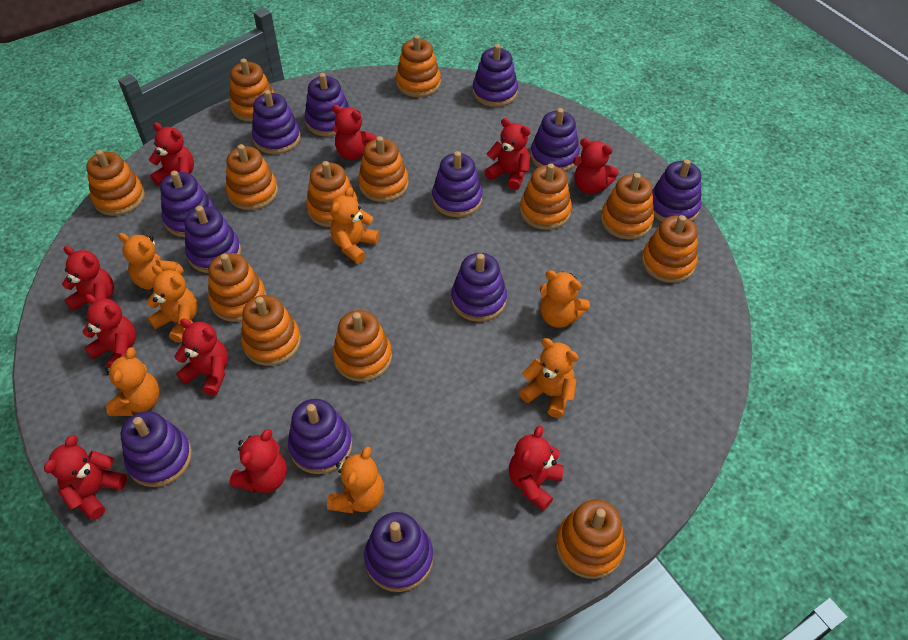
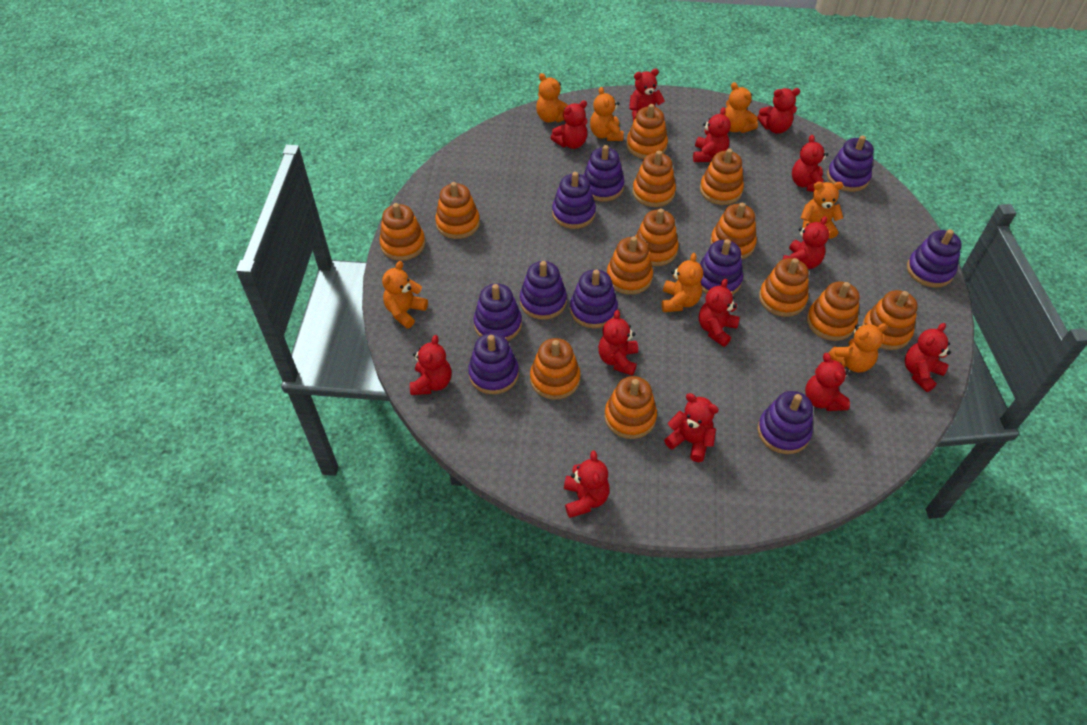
purple stacking toy: 12 -> 10
red teddy bear: 10 -> 13

